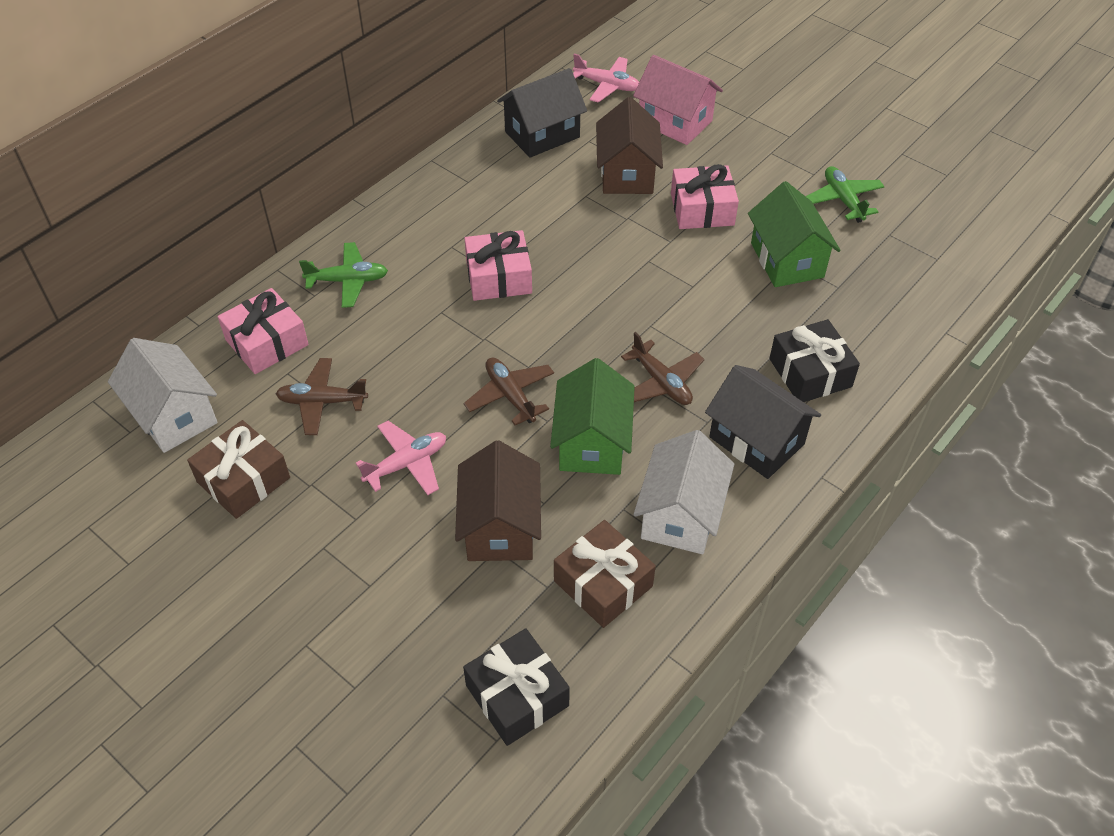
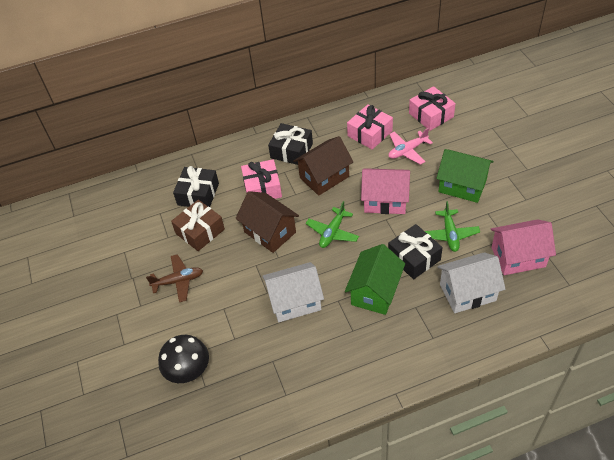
black gift: 2 -> 3
black house: 2 -> 0
black mushroom: 0 -> 1
brown gift: 2 -> 1
brown plane: 3 -> 1
pink house: 1 -> 2
pink plane: 2 -> 1

